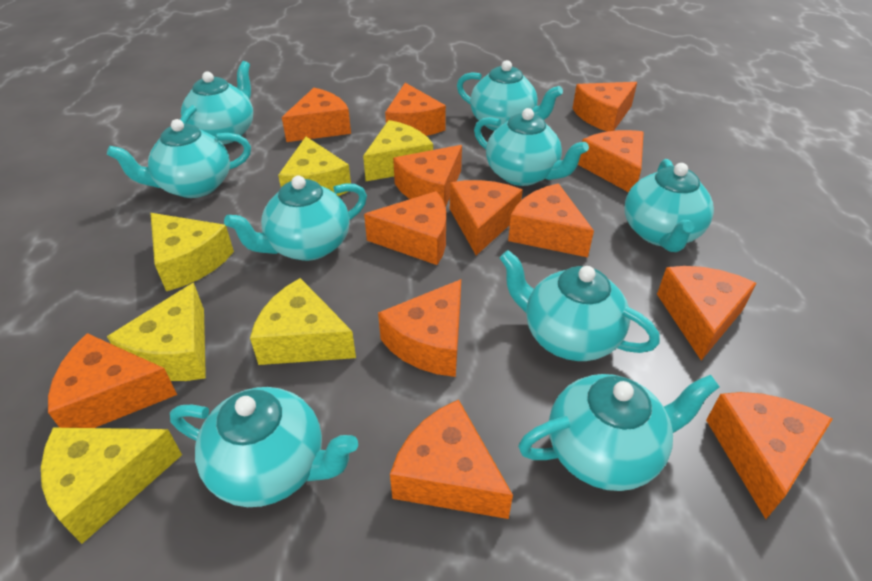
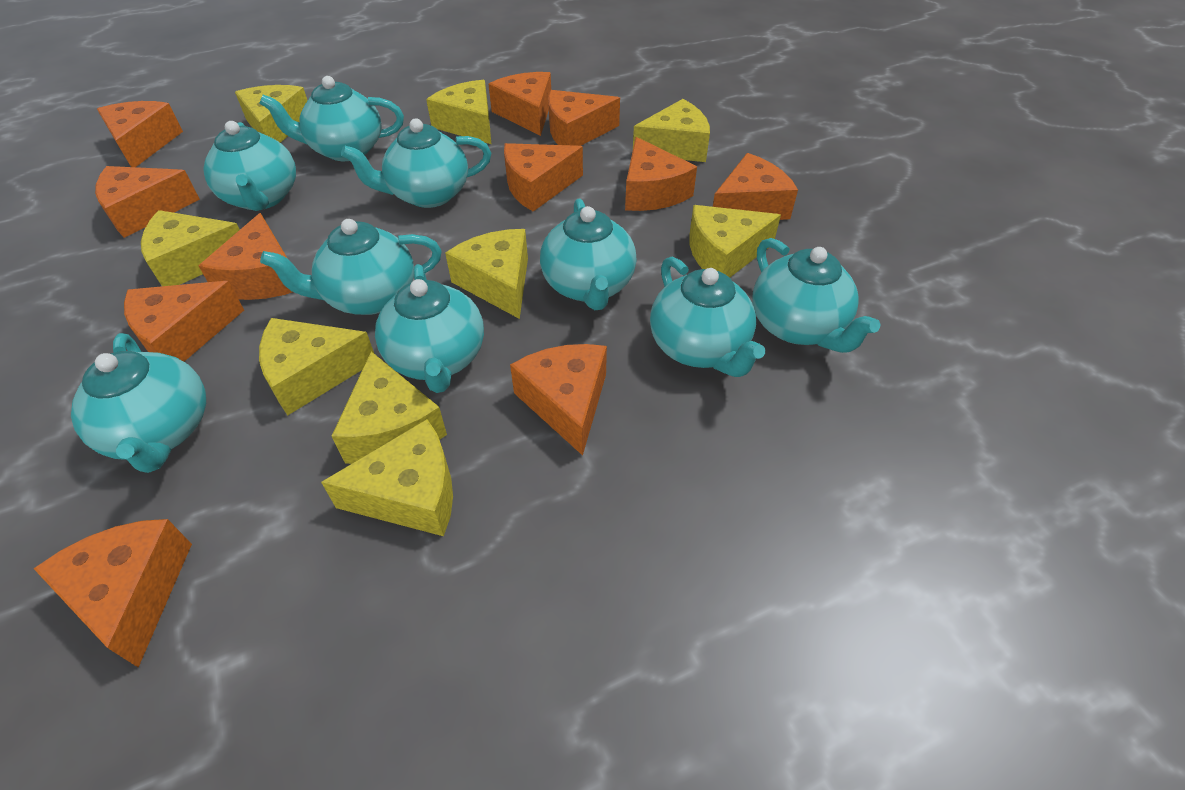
orange cheese: 13 -> 11
yellow cheese: 6 -> 9

